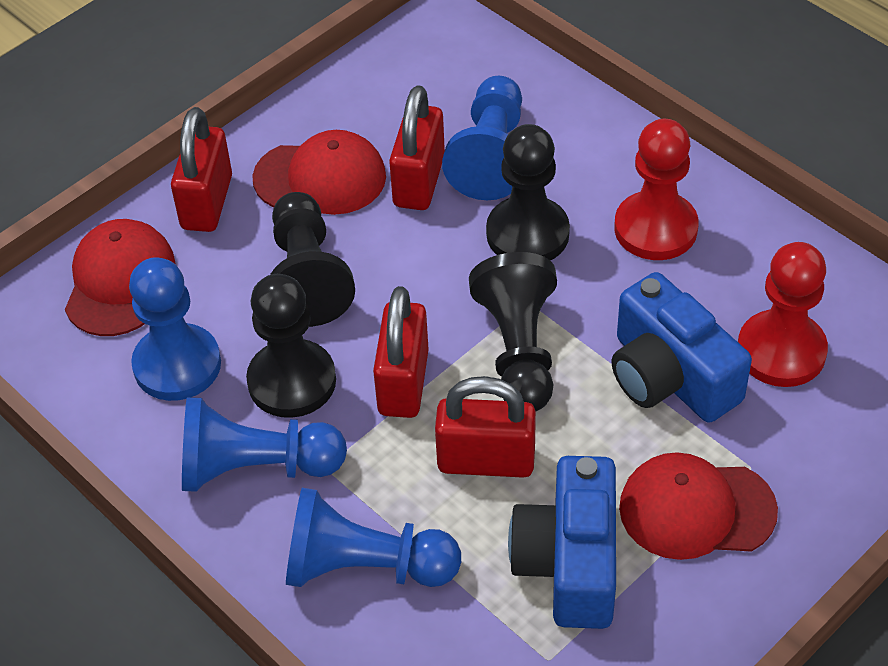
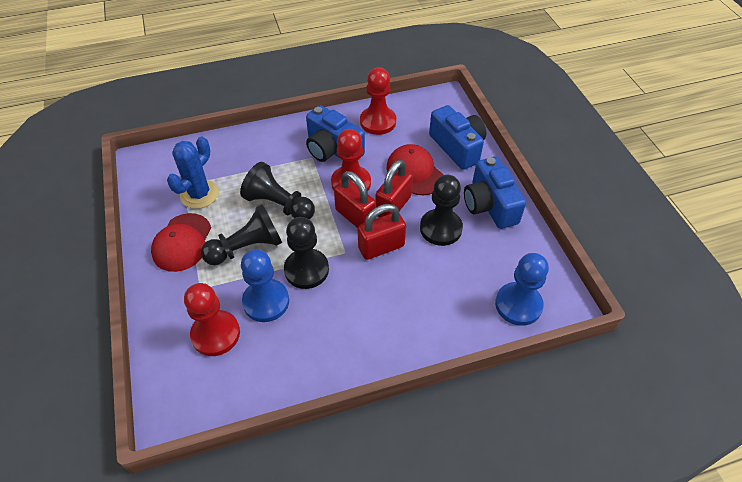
blue cactus: 0 -> 1
blue camera: 2 -> 3
blue pawn: 4 -> 2
red cap: 3 -> 2
red padlock: 4 -> 3
red pawn: 2 -> 3

